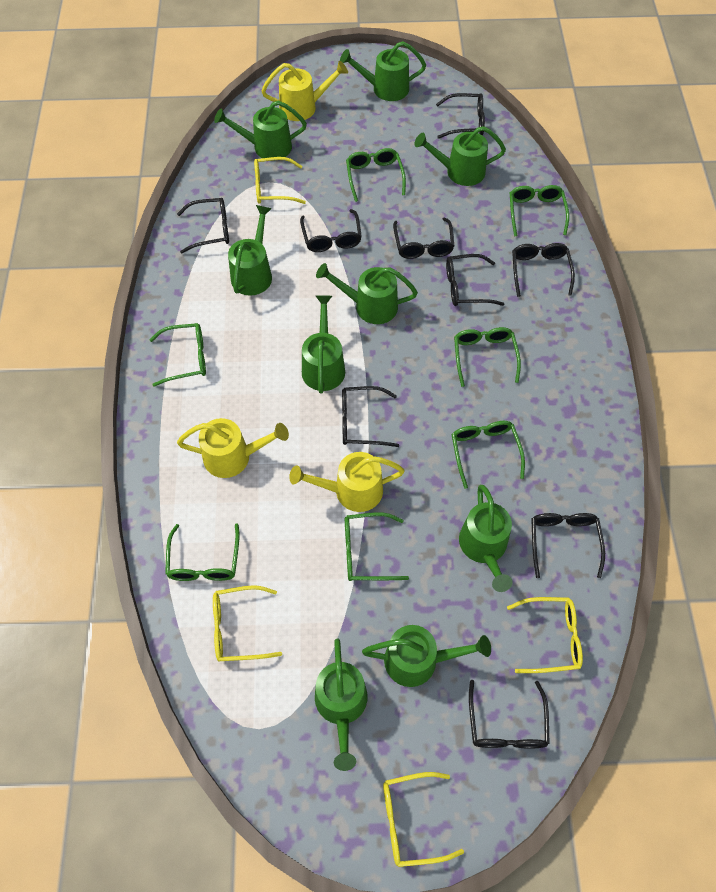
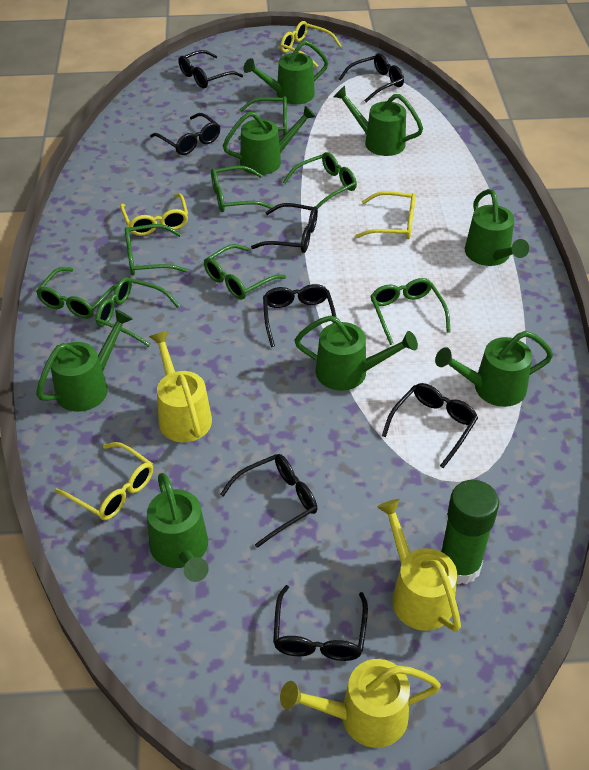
black glasses: 9 -> 8
green glasses: 7 -> 8
green glue stick: 0 -> 1
green watering can: 9 -> 8

